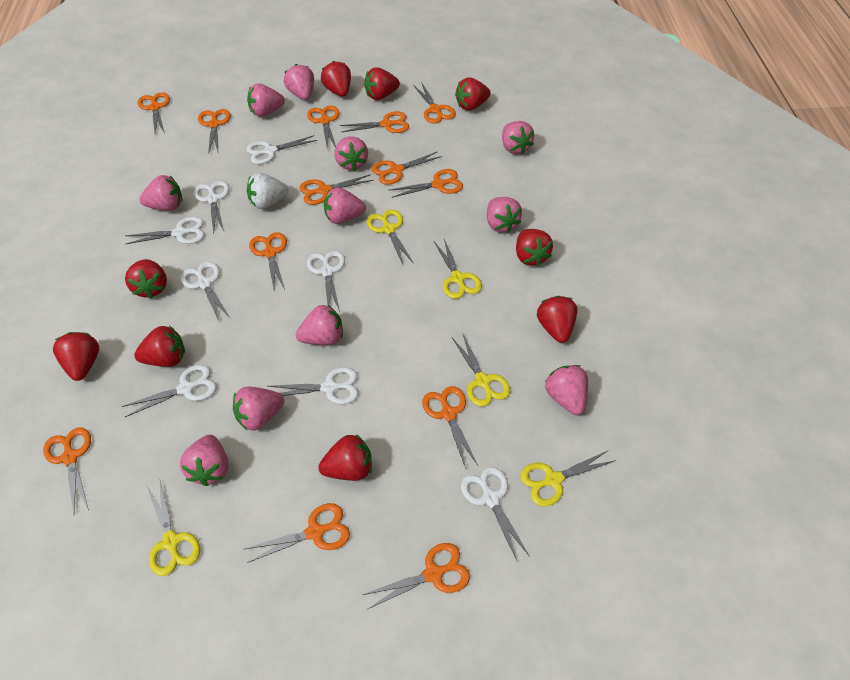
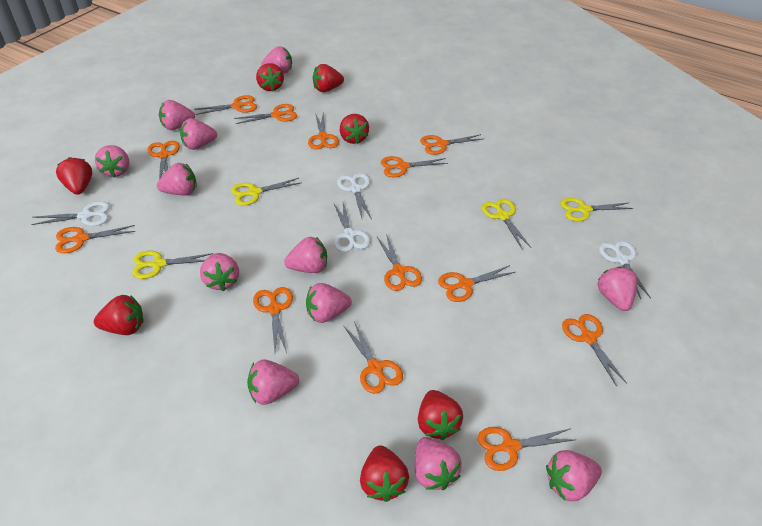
pink strawberry: 11 -> 12
red strawberry: 9 -> 7
white scissors: 8 -> 4
white strawberry: 1 -> 0
yellow scissors: 5 -> 4

